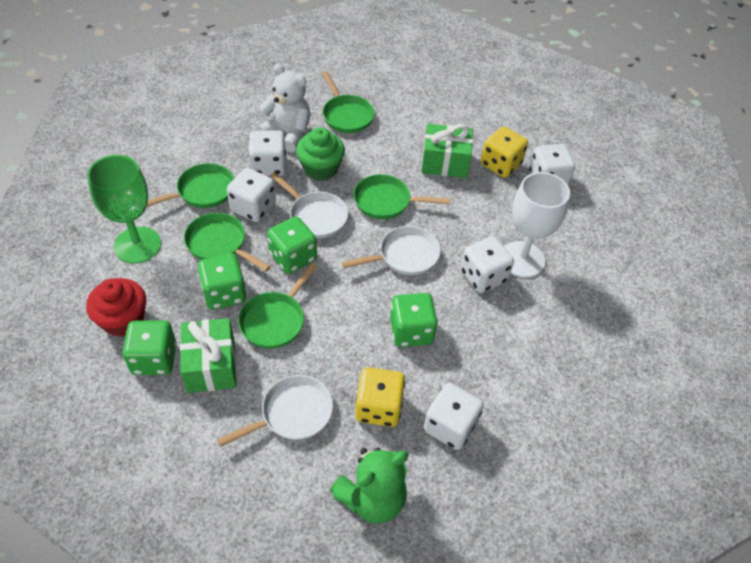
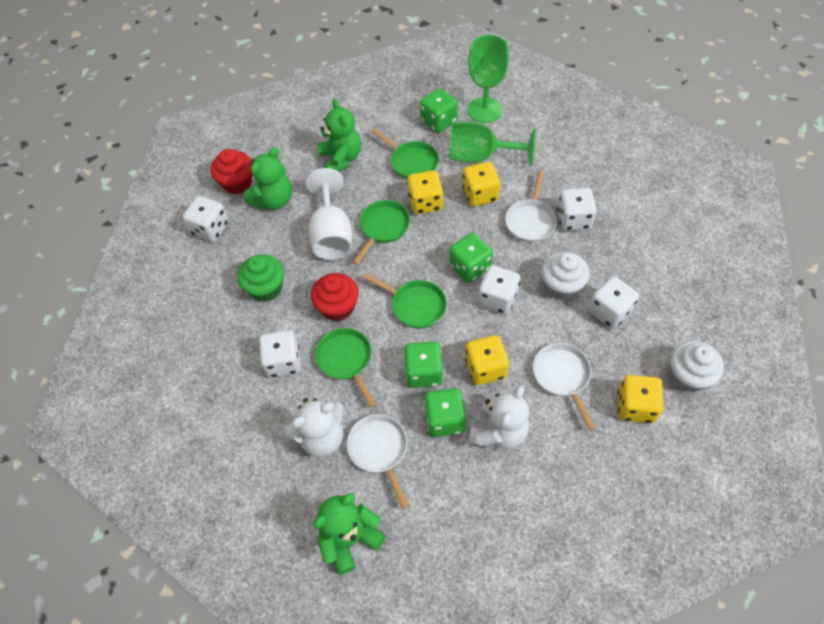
green gift: 2 -> 0
green goblet: 1 -> 2
green pan: 5 -> 4
green teddy bear: 1 -> 3
red cupcake: 1 -> 2
white cupcake: 0 -> 2
white teddy bear: 1 -> 2
yellow dice: 2 -> 4

